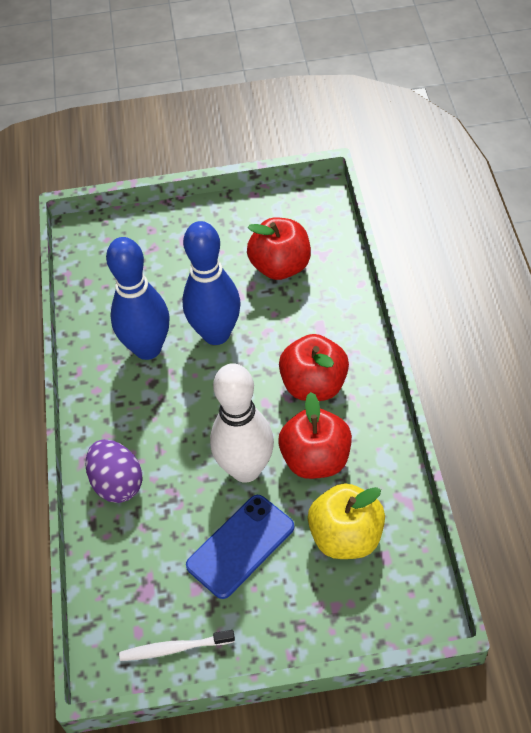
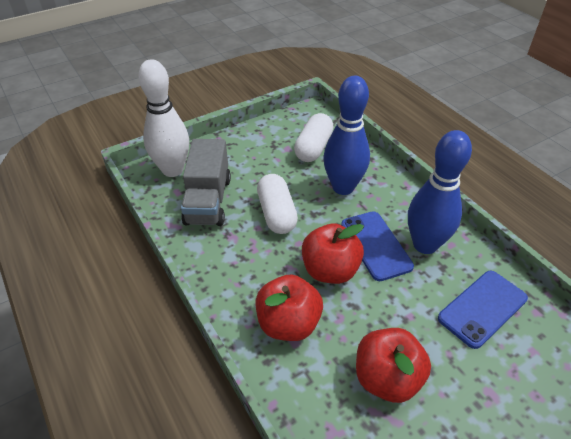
blue phone: 1 -> 2
grey truck: 0 -> 1
purple egg: 1 -> 0
white capsule: 0 -> 2
white toothbrush: 1 -> 0
yellow apple: 1 -> 0

